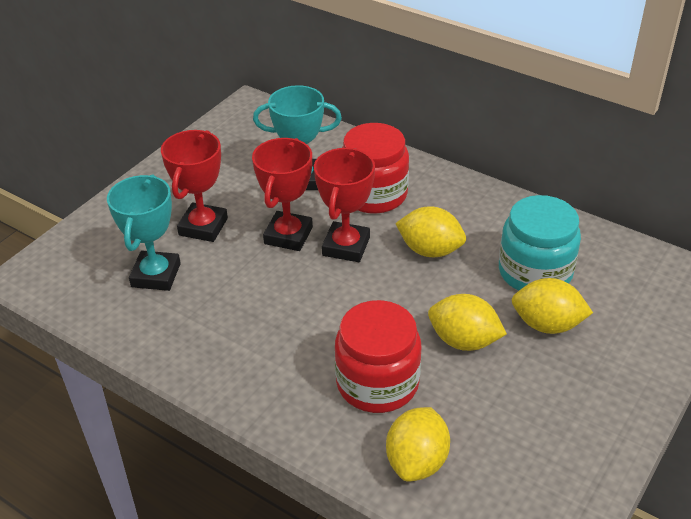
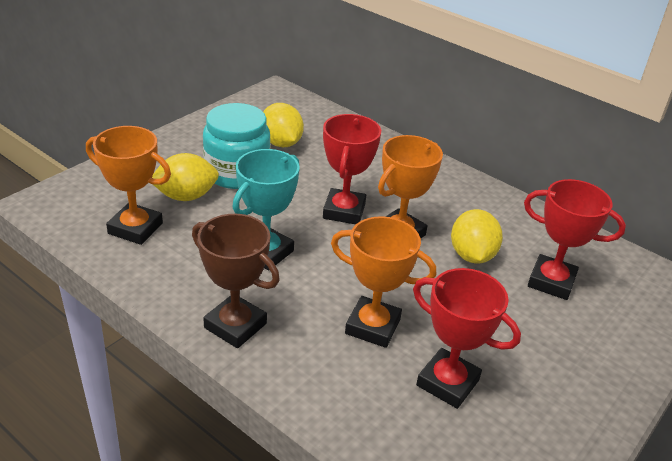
brown trophy: 0 -> 1
orange trophy: 0 -> 3
red jar: 2 -> 0
turquoise trophy: 2 -> 1
yellow lemon: 4 -> 3

